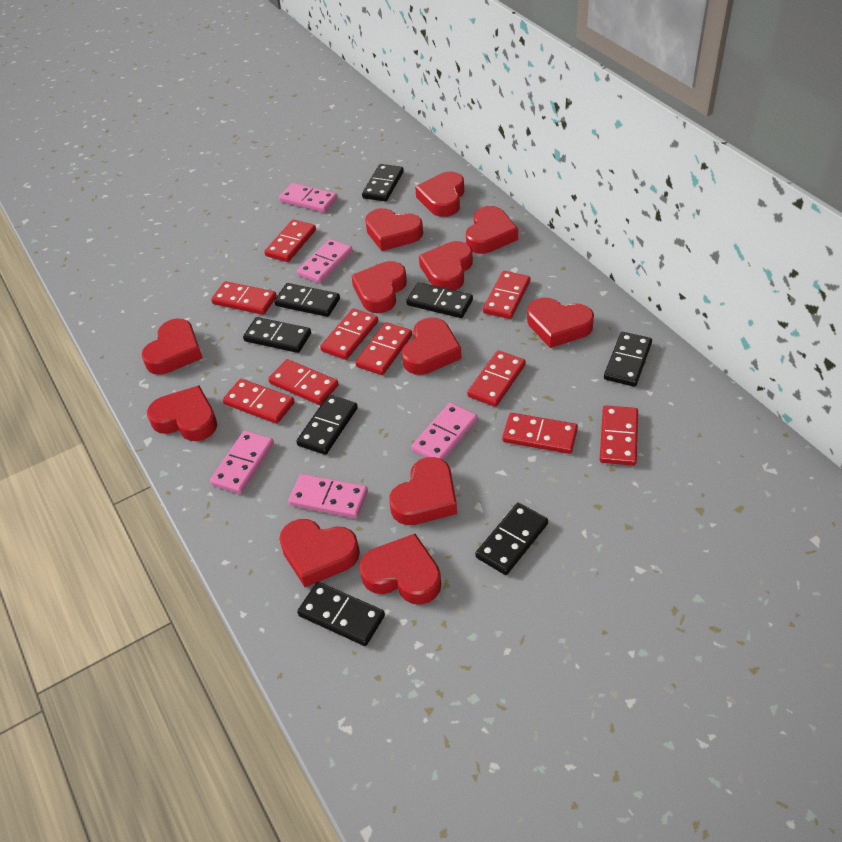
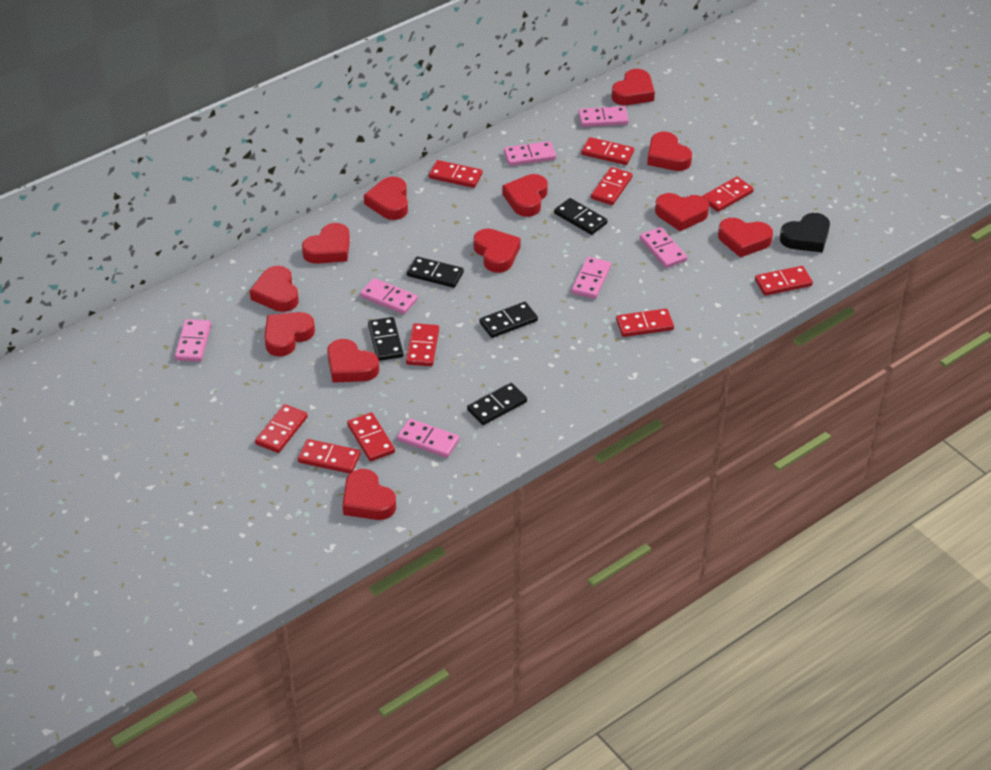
black domino: 8 -> 5
black heart: 0 -> 1
pink domino: 5 -> 7

